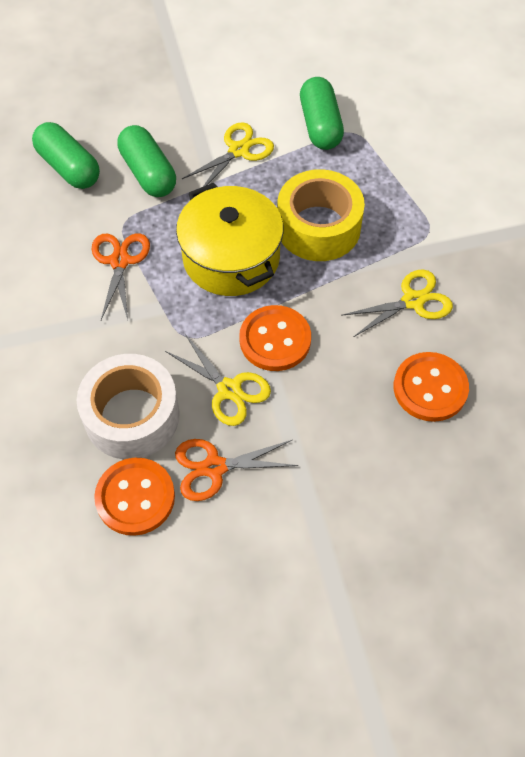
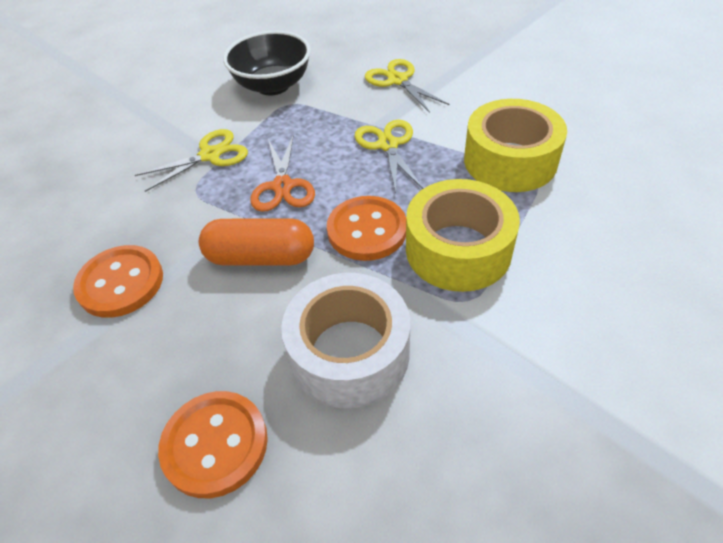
black bowl: 0 -> 1
green capsule: 3 -> 0
orange capsule: 0 -> 1
orange scissors: 2 -> 1
yellow pot: 1 -> 0
yellow tape: 1 -> 2

